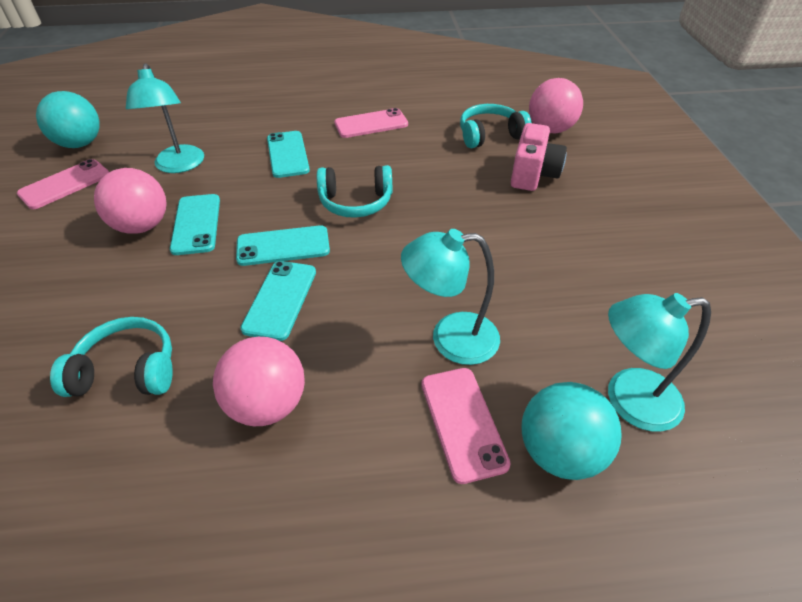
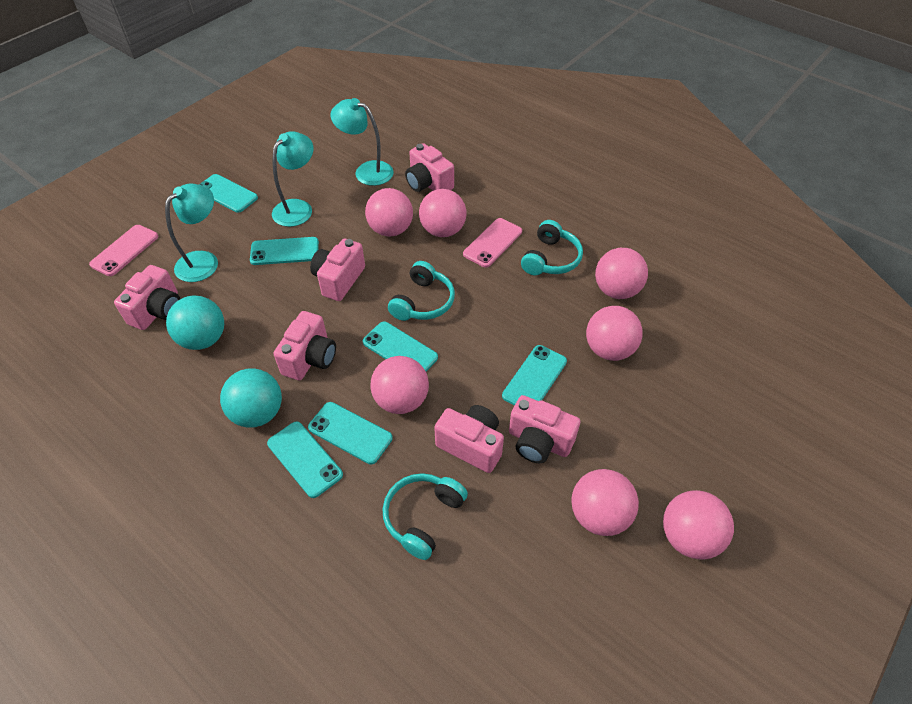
pink ball: 3 -> 7
pink camera: 1 -> 6
pink phone: 3 -> 2
turquoise phone: 4 -> 6

